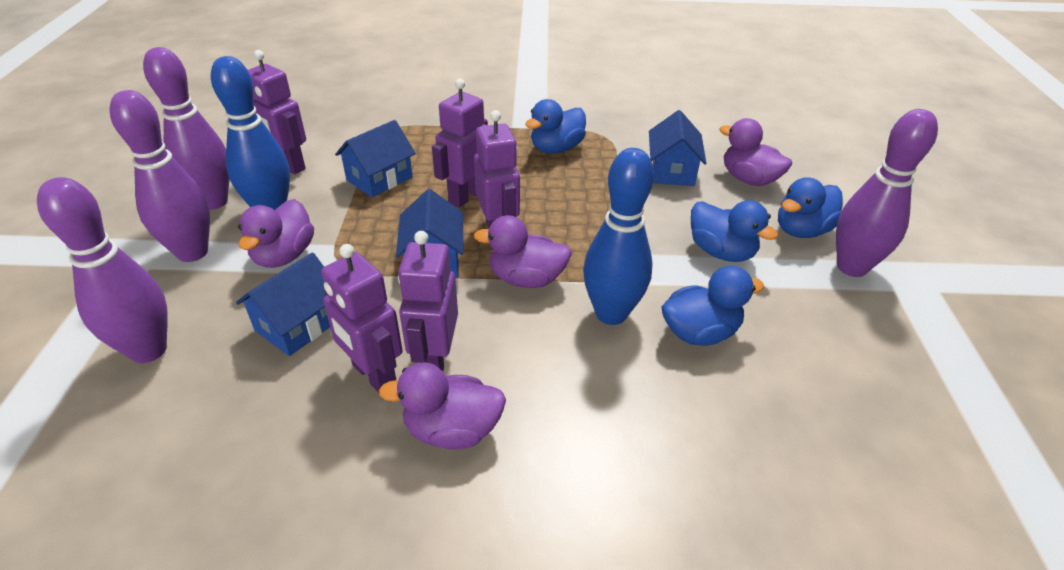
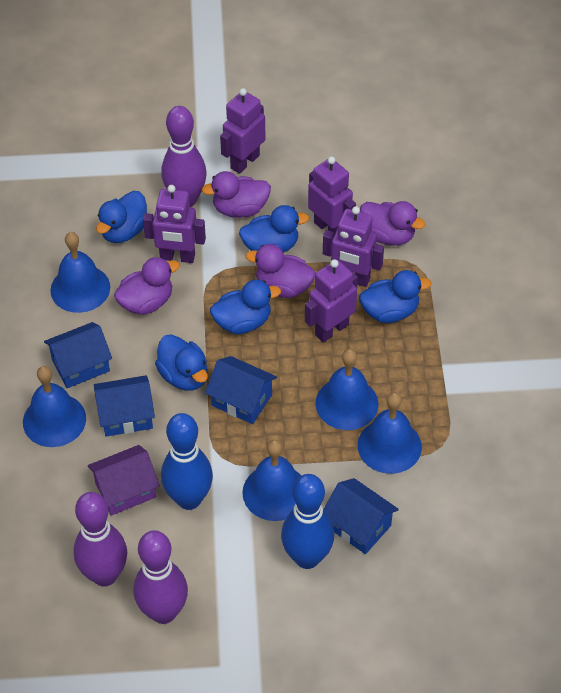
blue bell: 0 -> 5
blue duck: 4 -> 5
purple bowling pin: 4 -> 3
purple house: 0 -> 1

